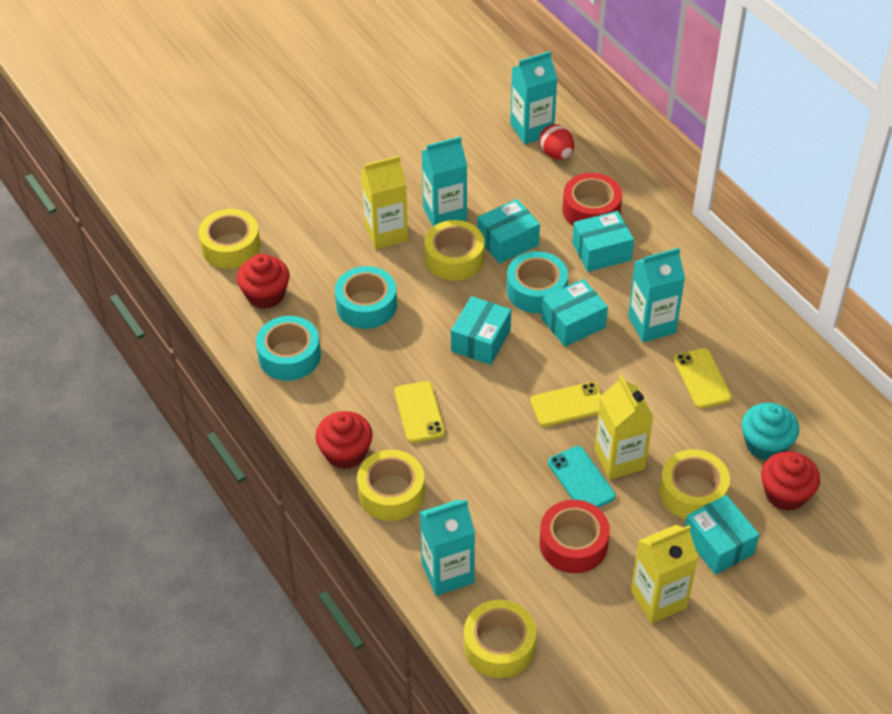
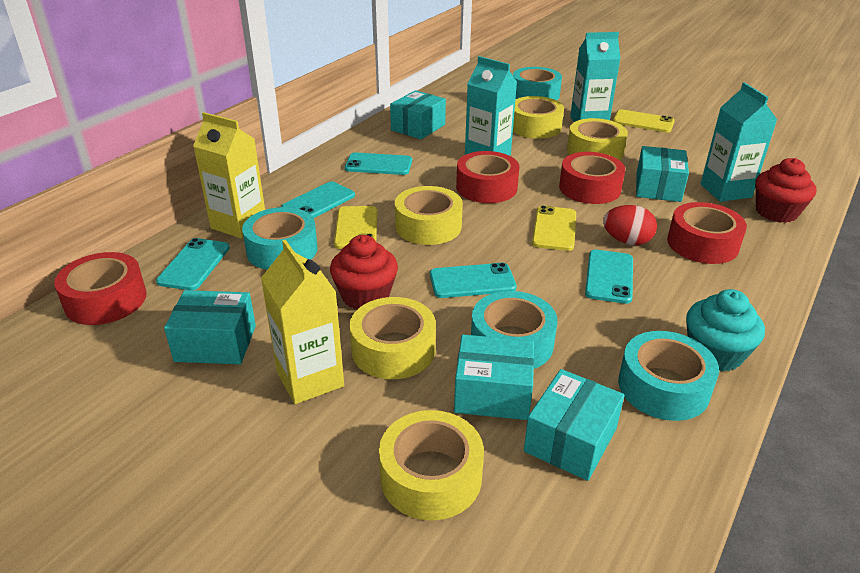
red cupcake: 3 -> 2
red tape: 2 -> 4
turquoise carton: 4 -> 3
turquoise phone: 1 -> 5
turquoise tape: 3 -> 4
yellow carton: 3 -> 2

